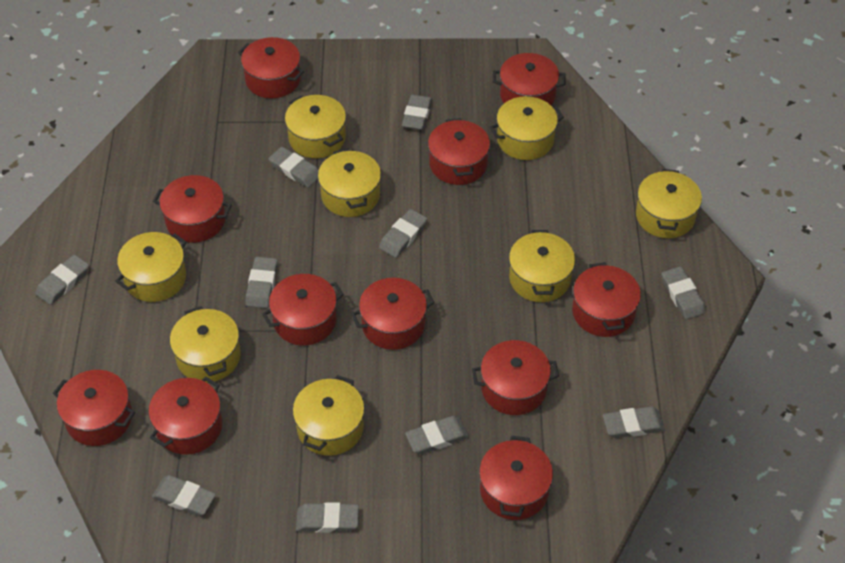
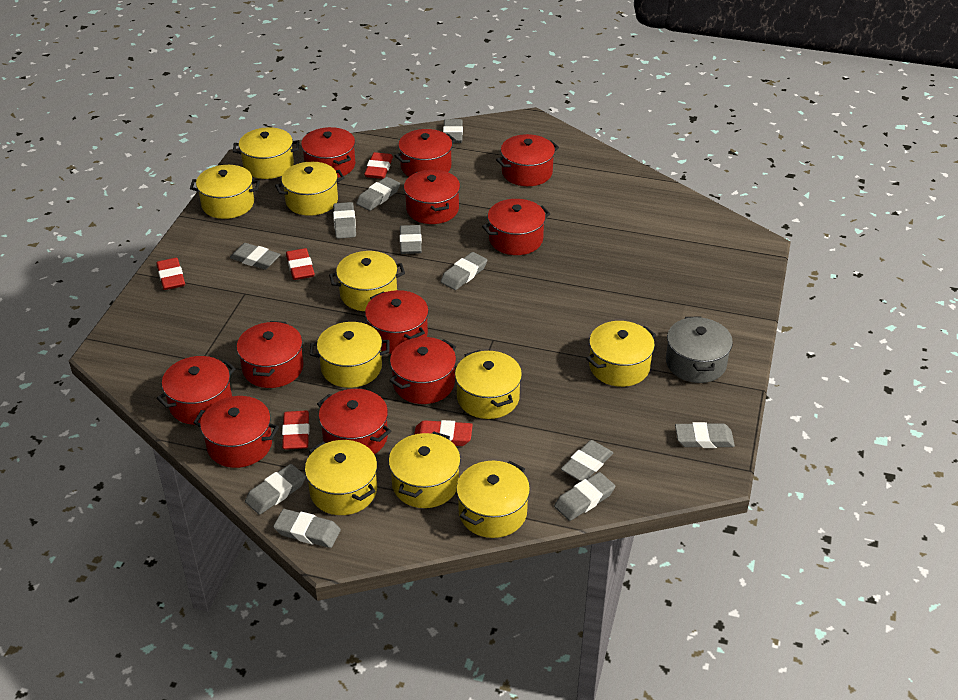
grey eraser: 10 -> 11
grey pot: 0 -> 1
red eraser: 0 -> 5
yellow pot: 8 -> 10

